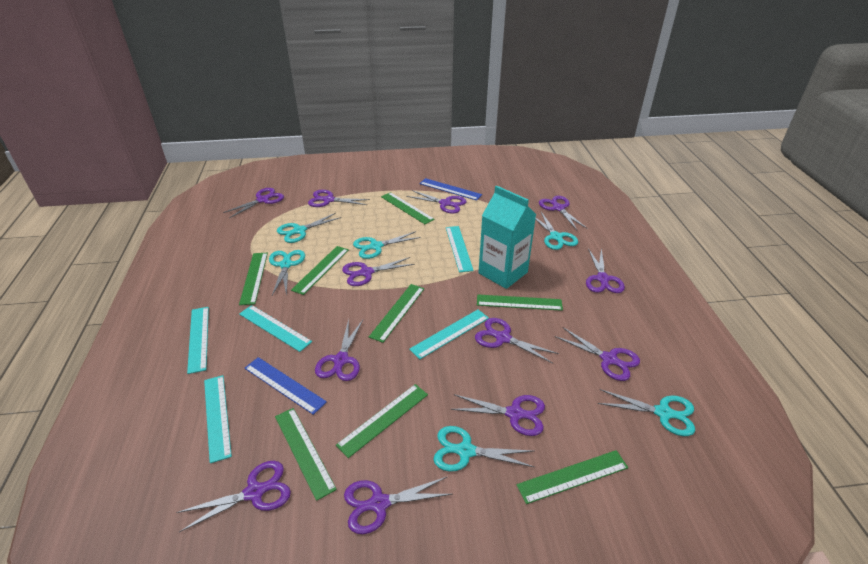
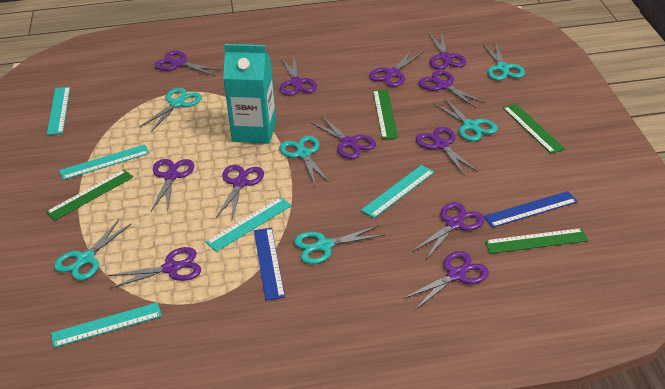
green ruler: 8 -> 4

